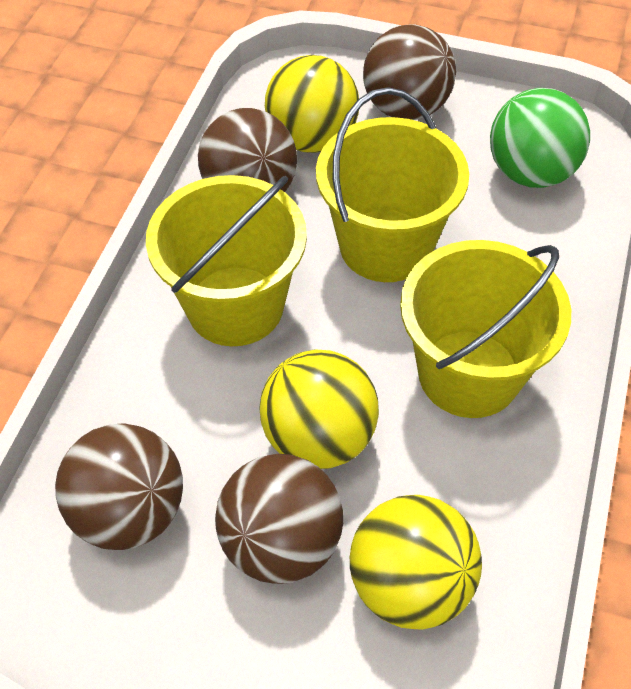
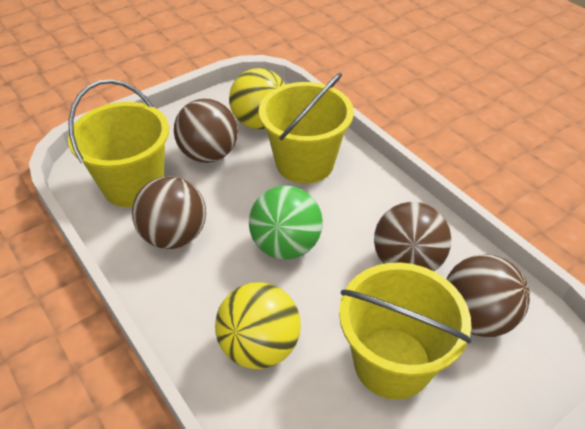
yellow ball: 3 -> 2

